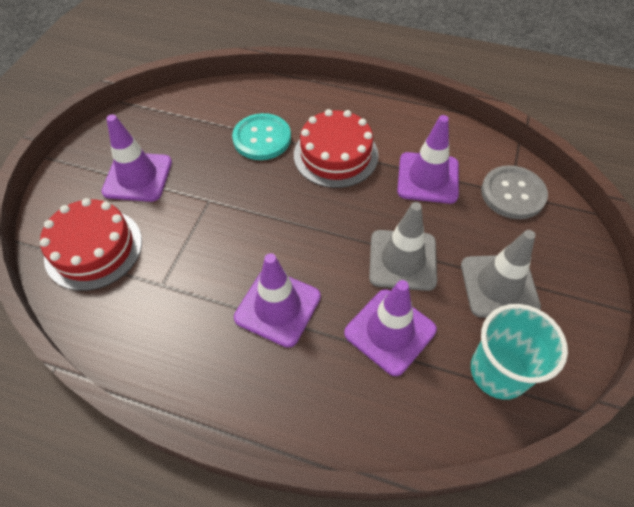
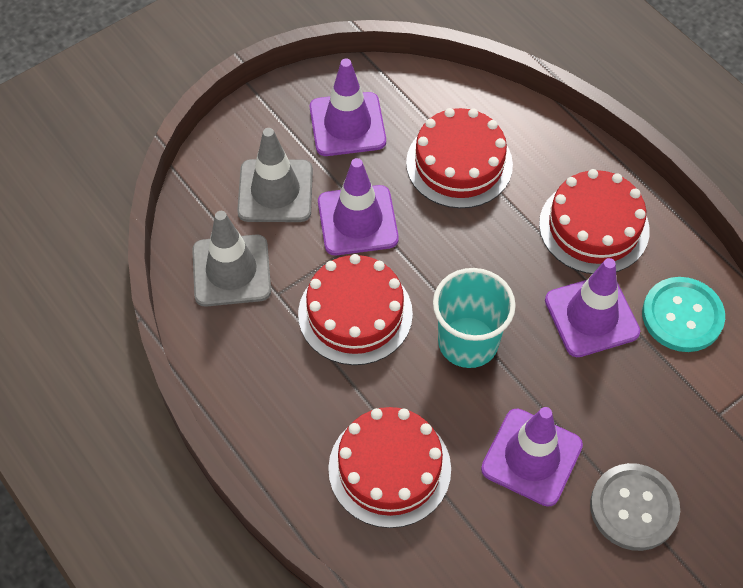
red cake: 2 -> 4

